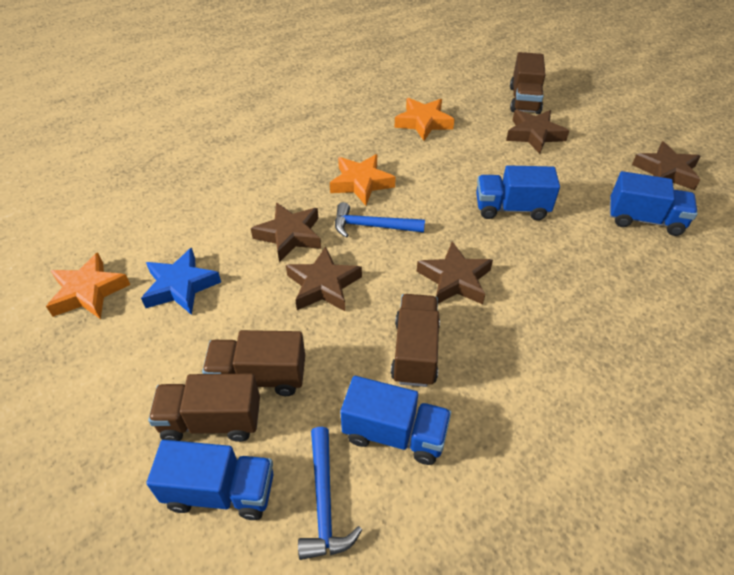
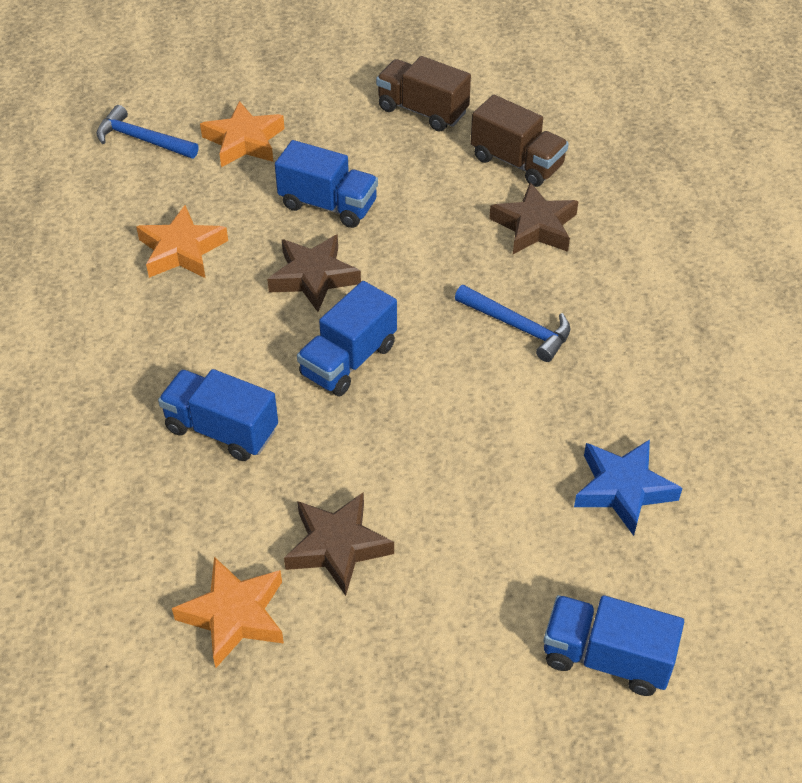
brown star: 5 -> 3
brown truck: 4 -> 2

